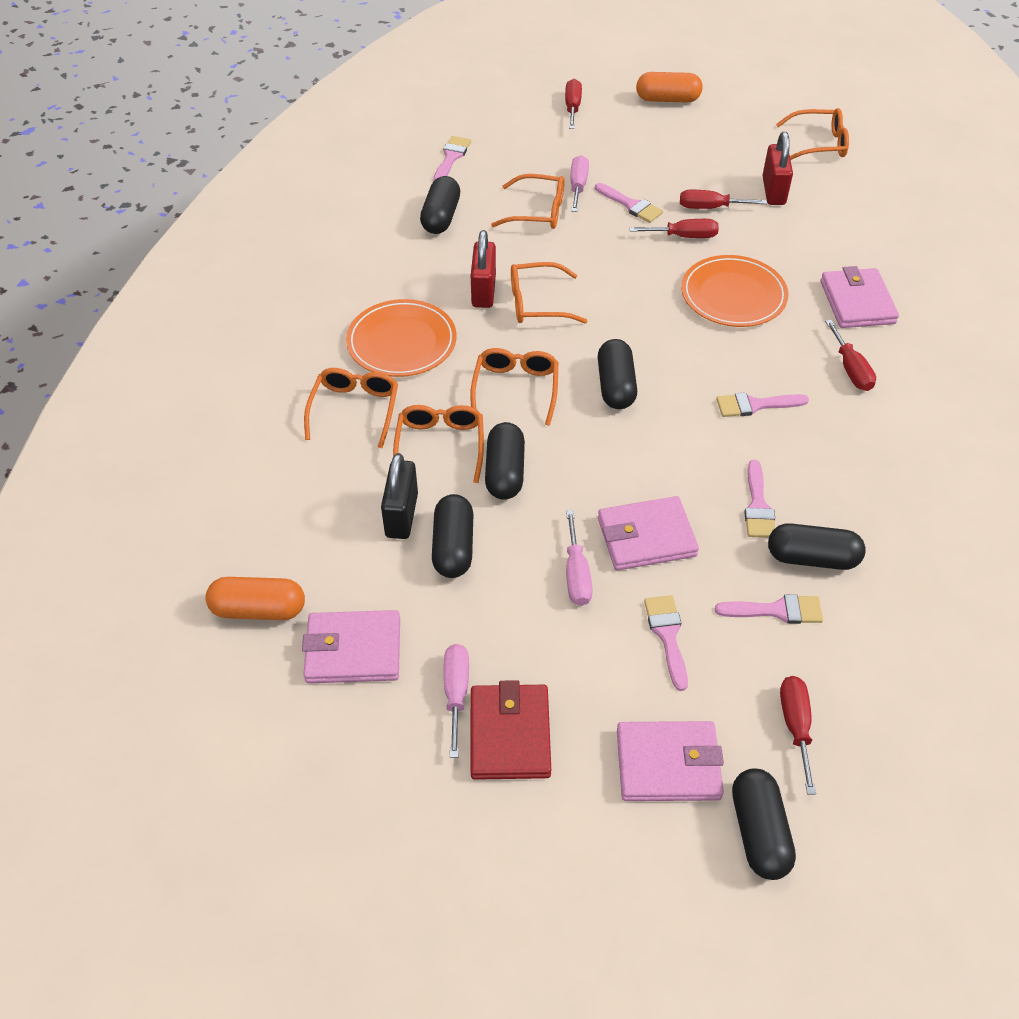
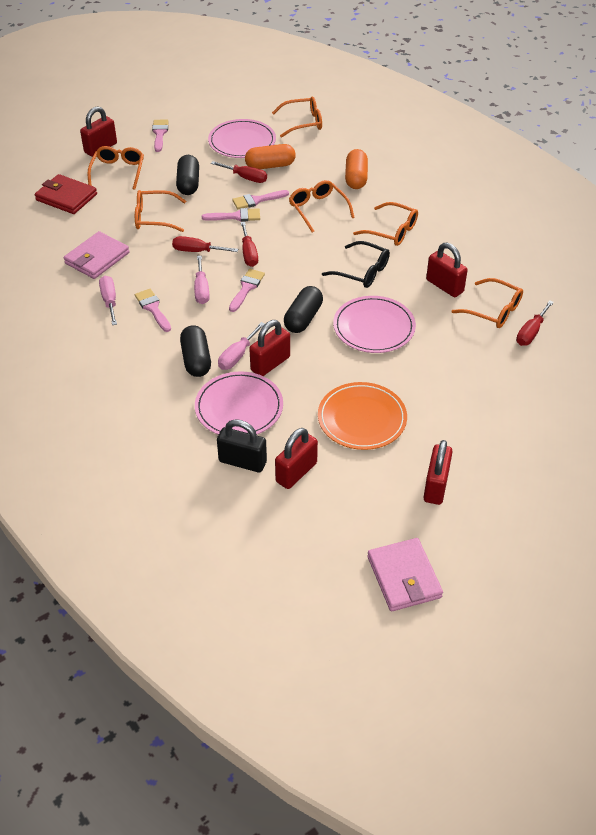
black capsule: 6 -> 3
black glasses: 0 -> 1
orange plate: 2 -> 1
pink brush: 6 -> 5
pink plate: 0 -> 3
pink wallet: 4 -> 2
red padlock: 2 -> 5
red screwdriver: 5 -> 4

